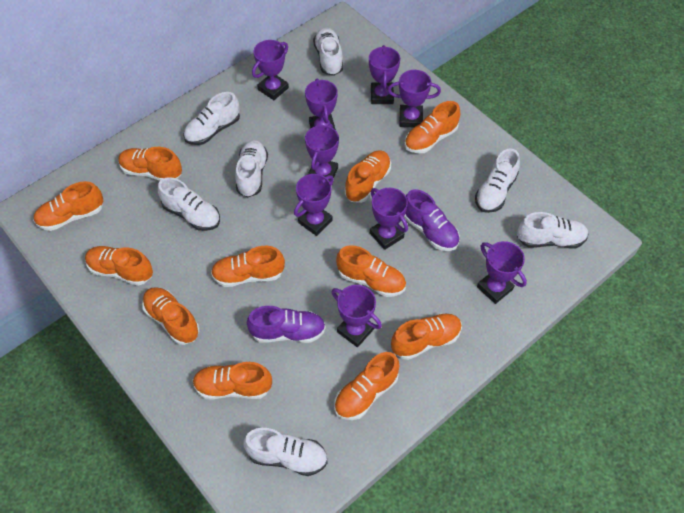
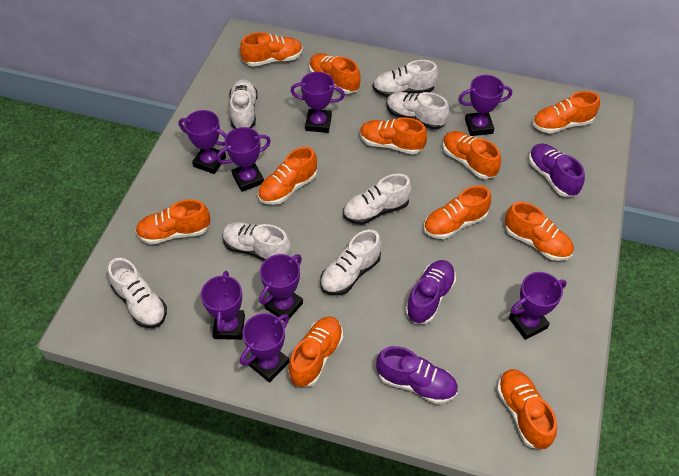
purple shoe: 2 -> 3
purple trophy: 9 -> 8

